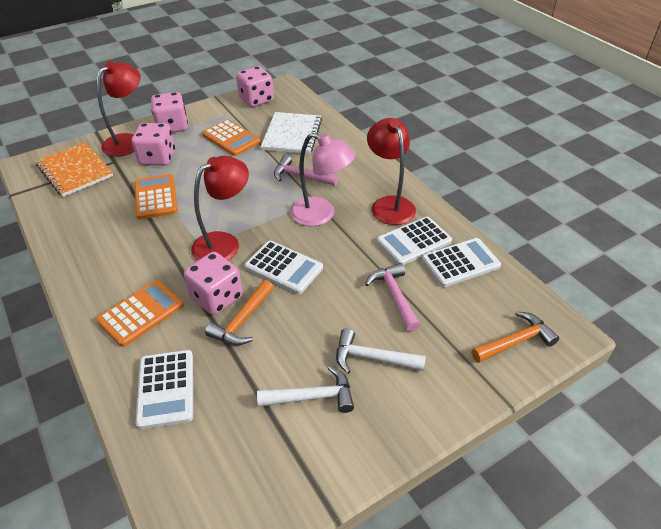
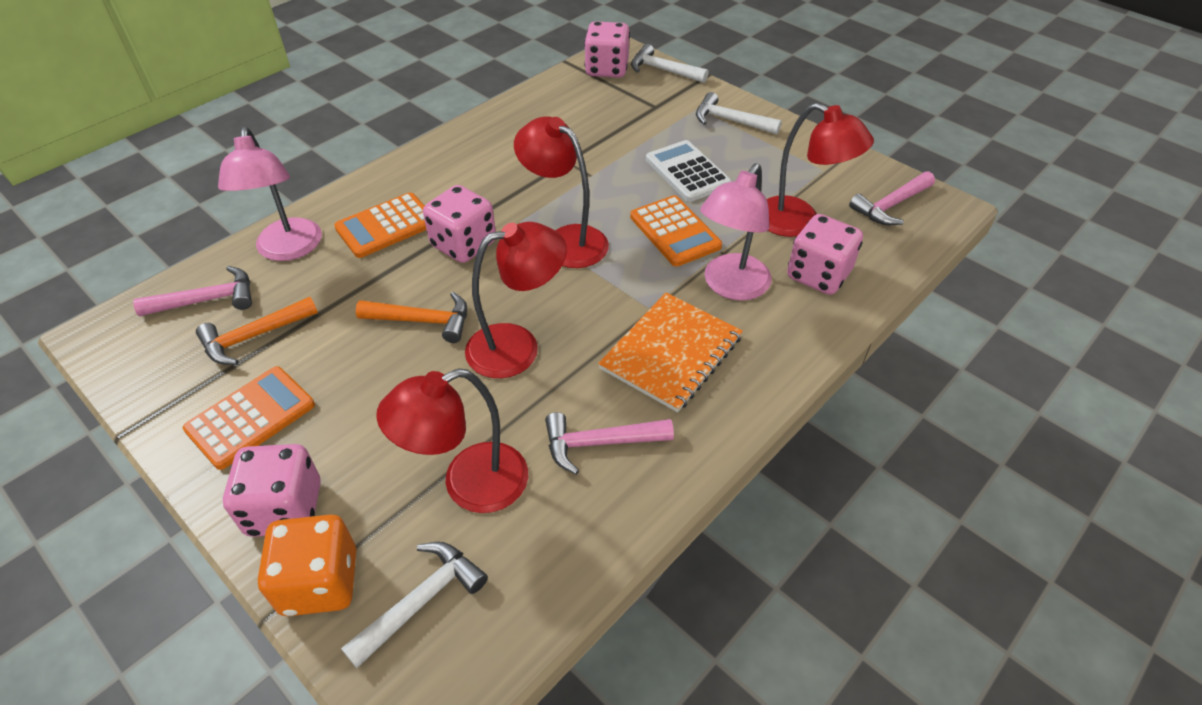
orange dice: 0 -> 1
pink hammer: 2 -> 3
pink lamp: 1 -> 2
red lamp: 3 -> 4
white calculator: 4 -> 1
white hammer: 2 -> 3
white notebook: 1 -> 0

